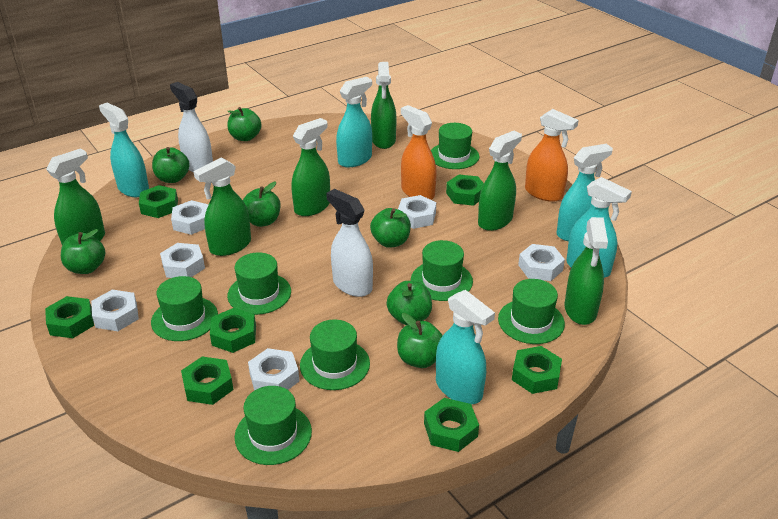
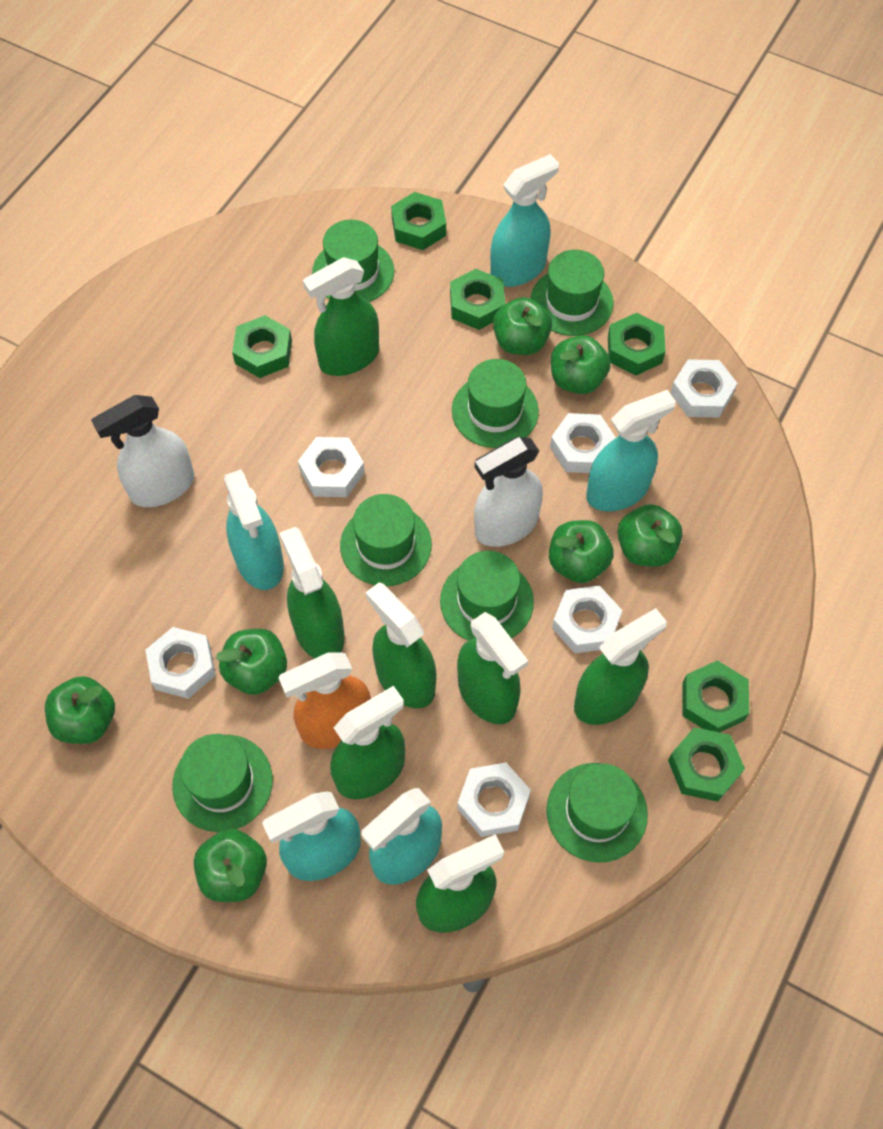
green nut: 7 -> 6
green spray bottle: 6 -> 7
orange spray bottle: 2 -> 1

